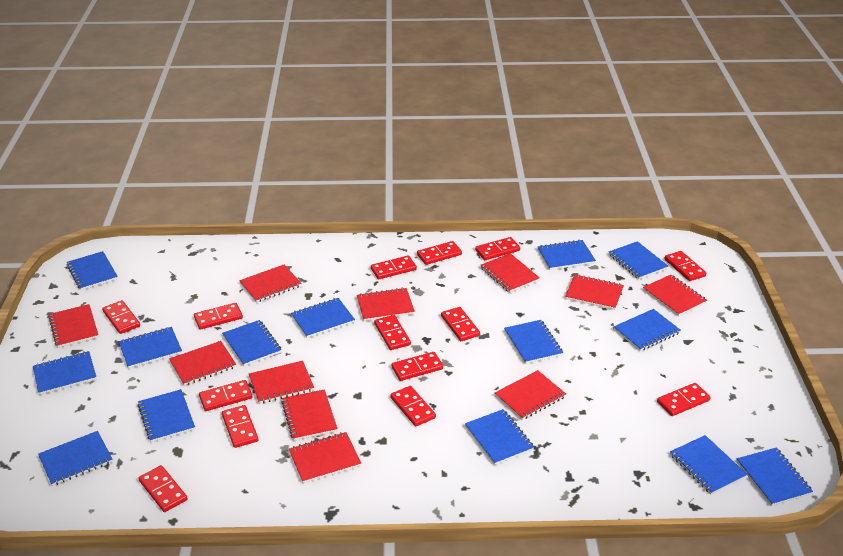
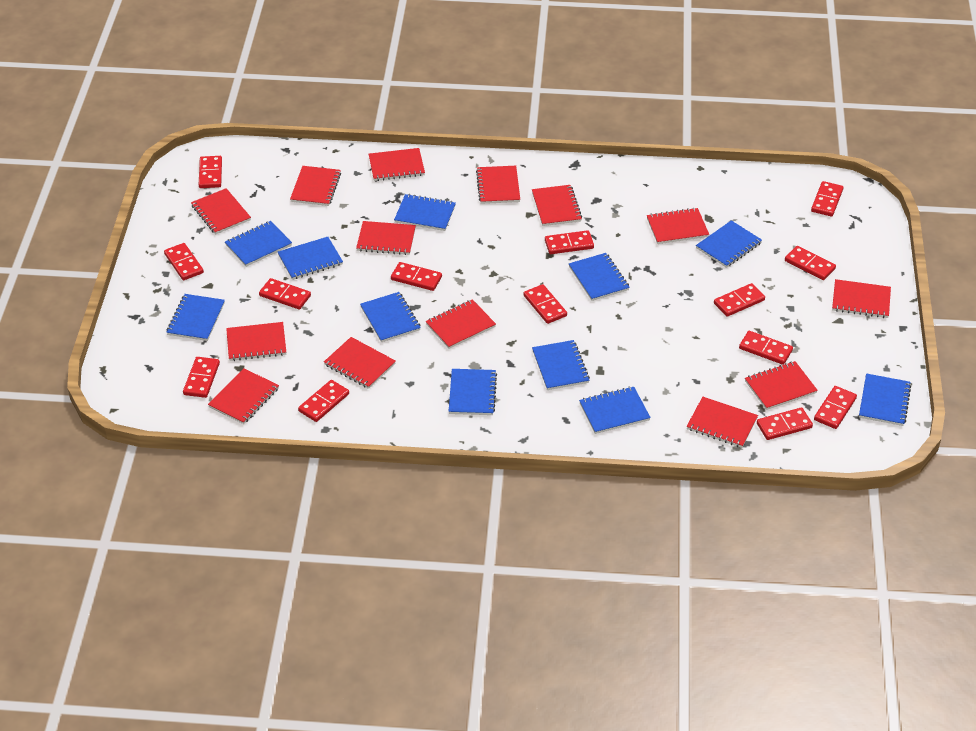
blue notebook: 14 -> 11
red notebook: 11 -> 14

